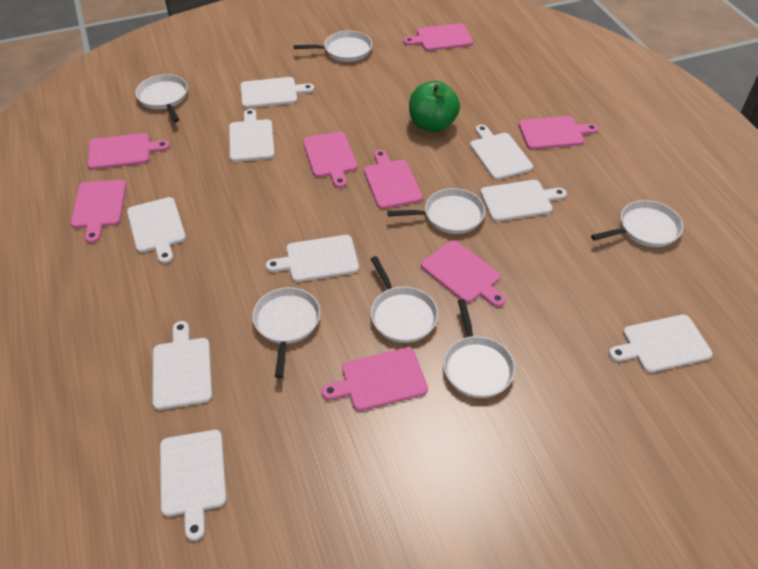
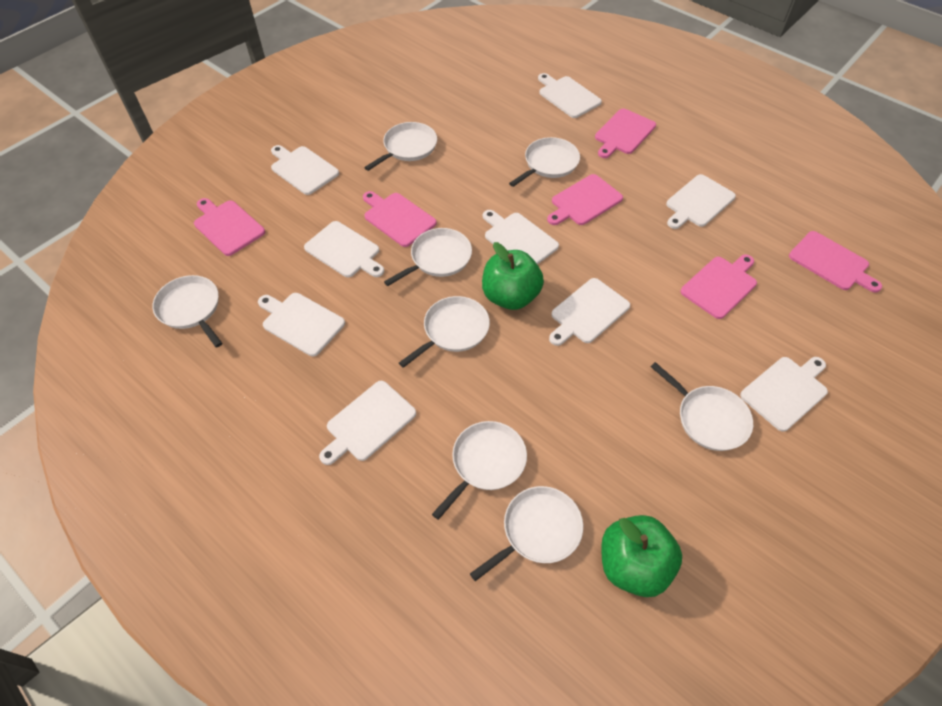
green apple: 1 -> 2
pink cutting board: 8 -> 6
white pan: 7 -> 8

